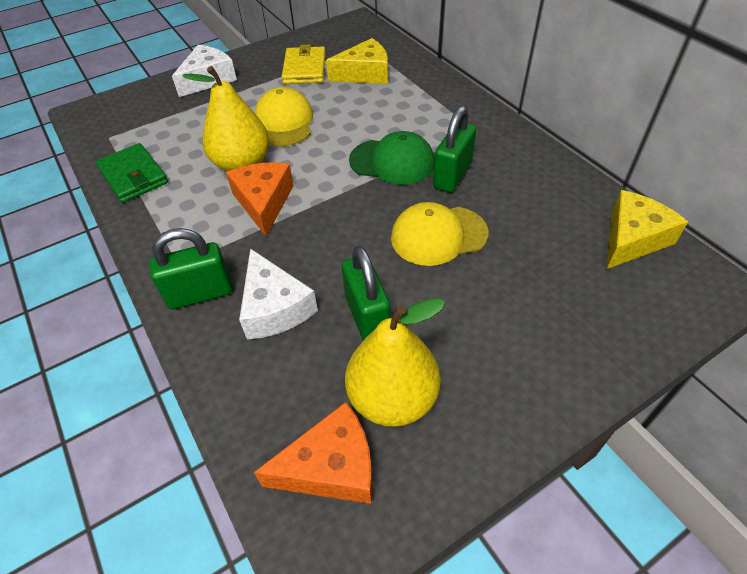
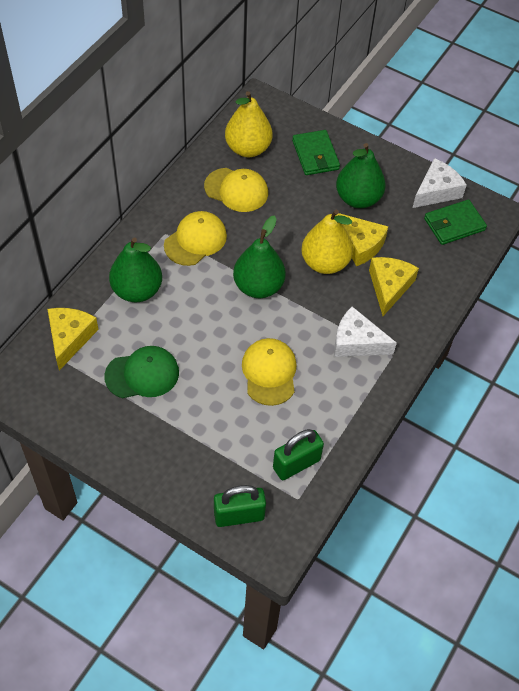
green padlock: 3 -> 2
green pear: 0 -> 3
green wallet: 1 -> 2
orange cheese: 2 -> 0
yellow cap: 2 -> 3
yellow cheese: 2 -> 3
yellow wallet: 1 -> 0

